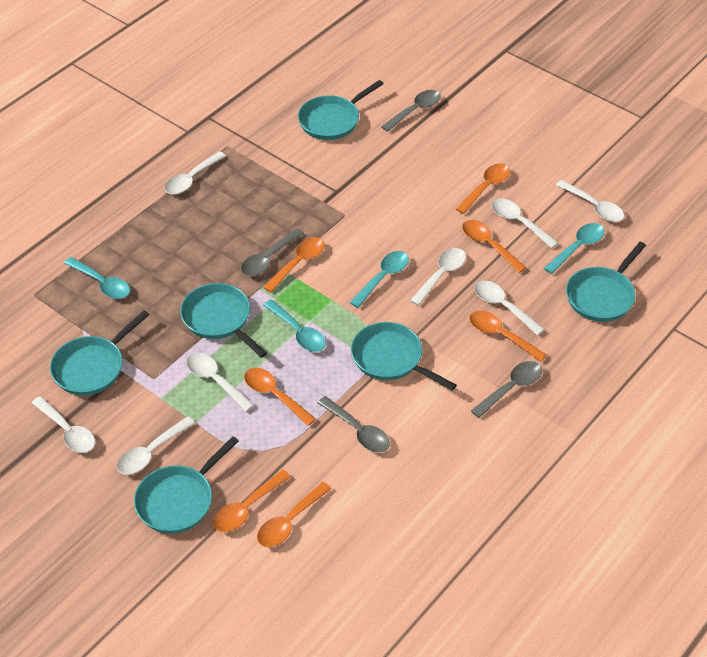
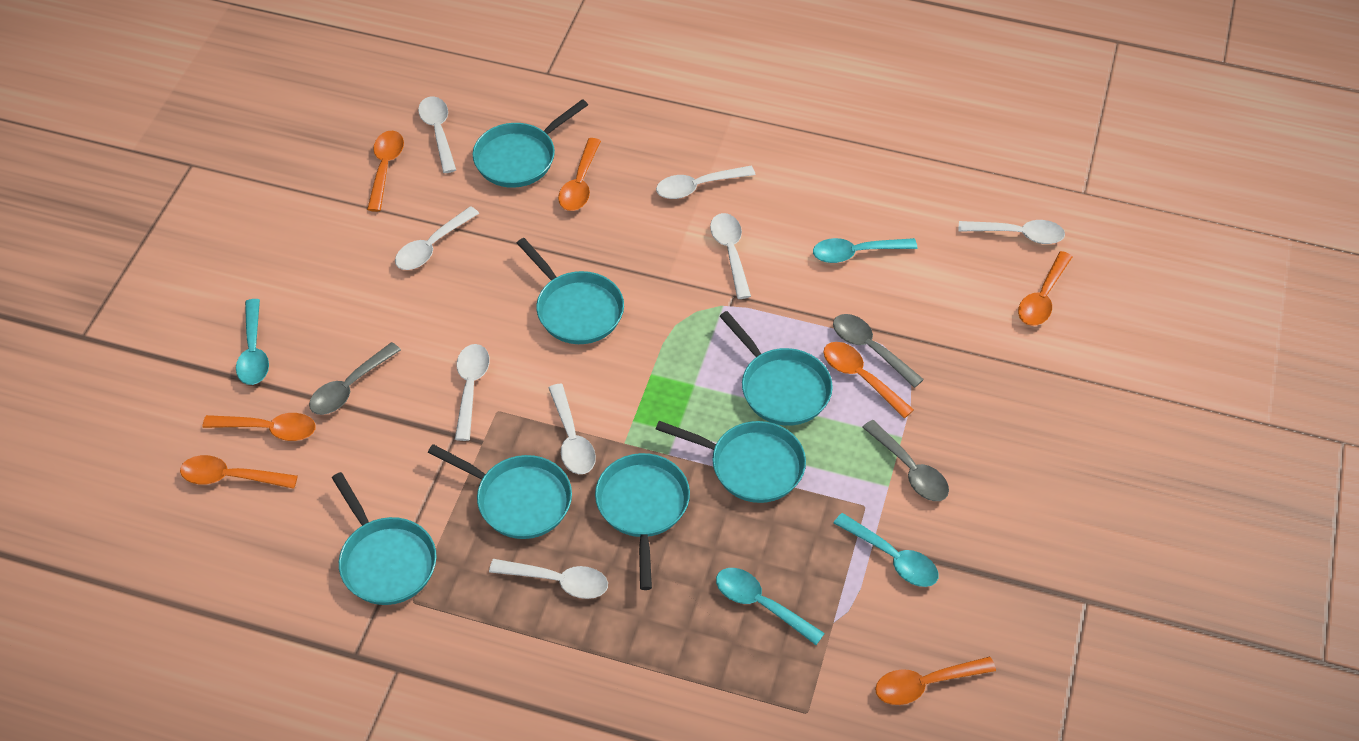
grey spoon: 4 -> 3
turquoise pan: 6 -> 7

